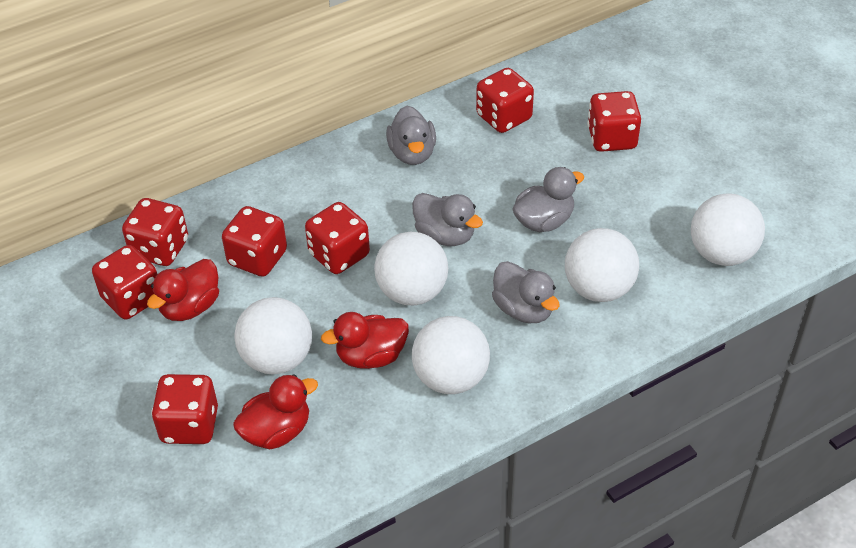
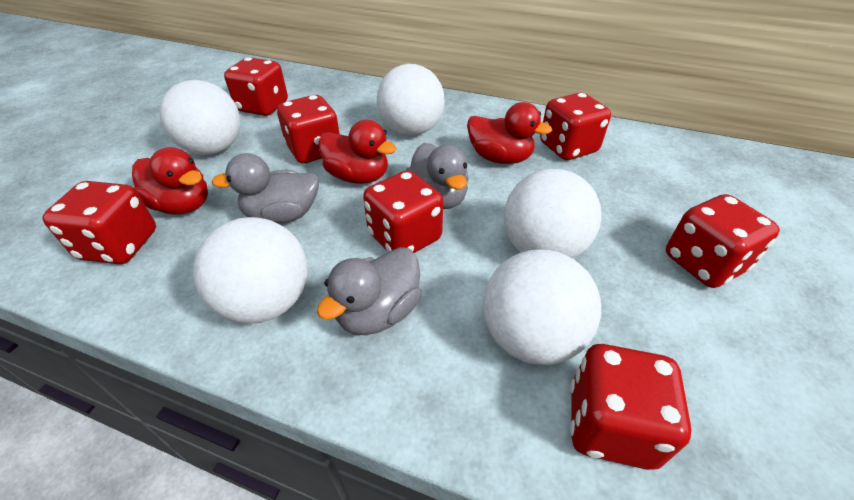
grey duck: 4 -> 3

